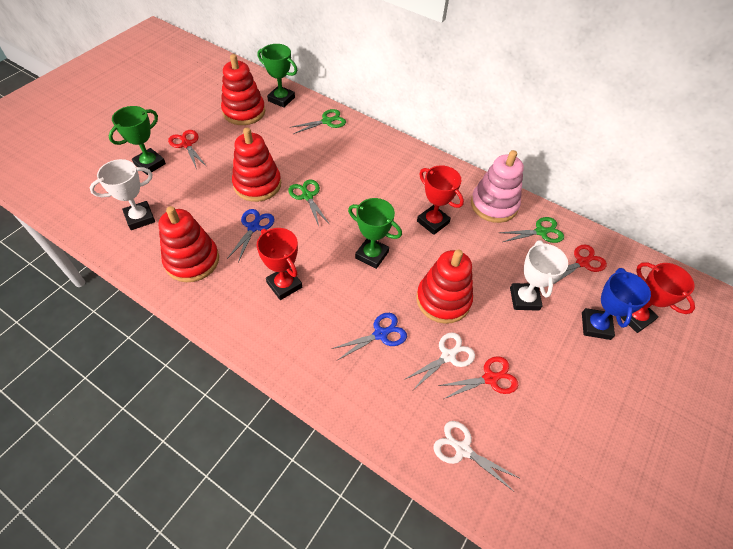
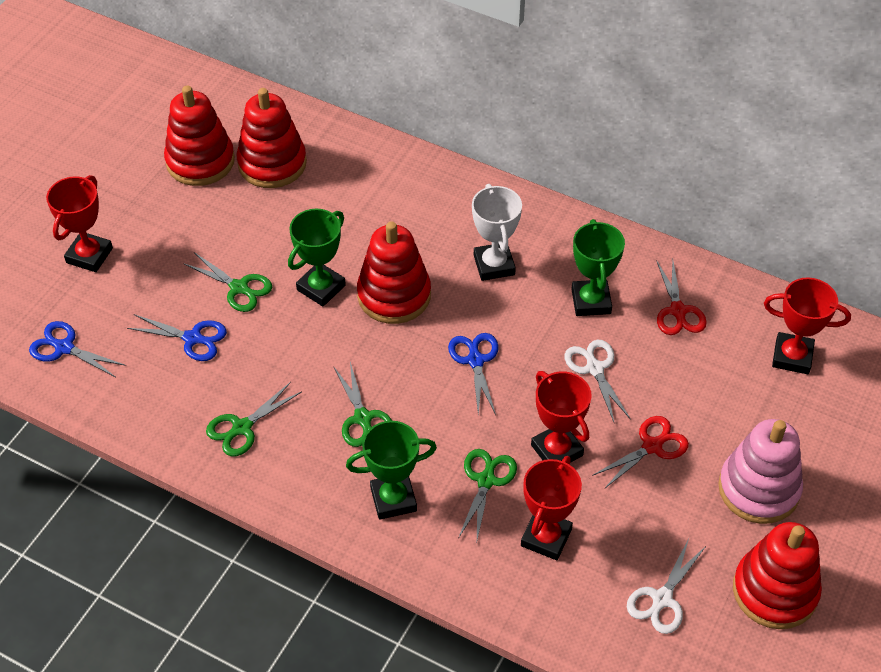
blue scissors: 2 -> 3
blue trophy: 1 -> 0
green scissors: 3 -> 4
red scissors: 3 -> 2
red trophy: 3 -> 4
white trophy: 2 -> 1

